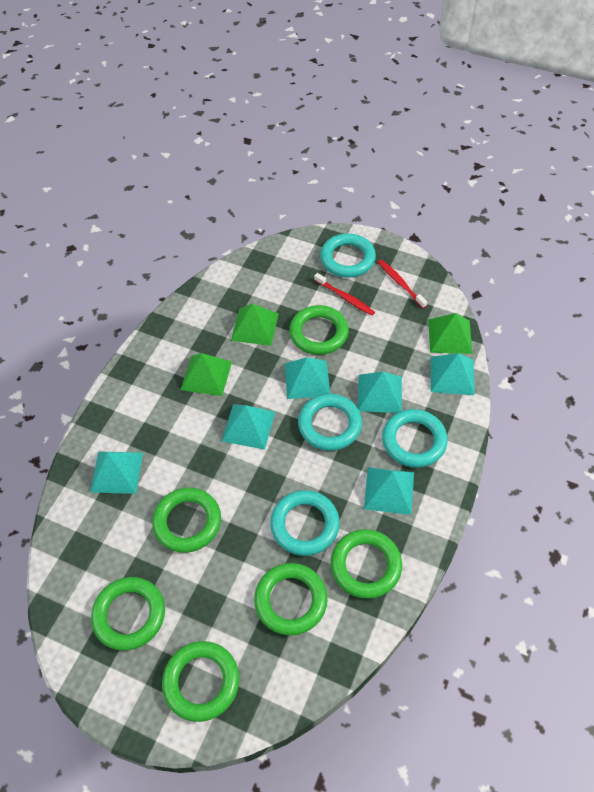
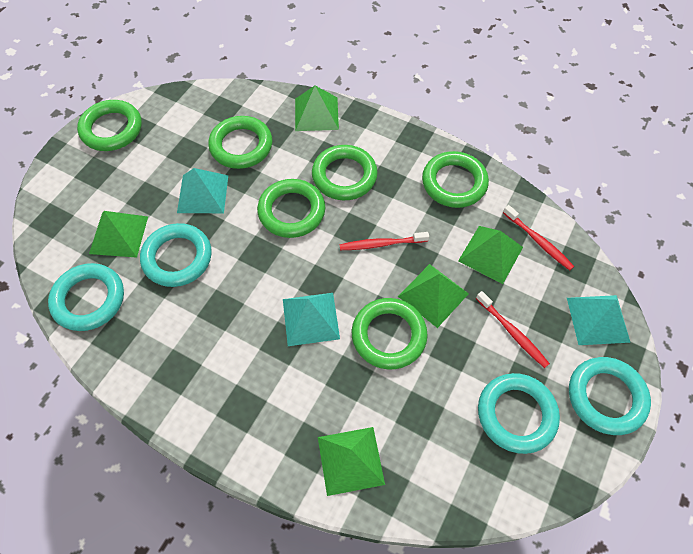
green pyramid: 3 -> 5
red toothbrush: 2 -> 3
turquoise pyramid: 6 -> 3

